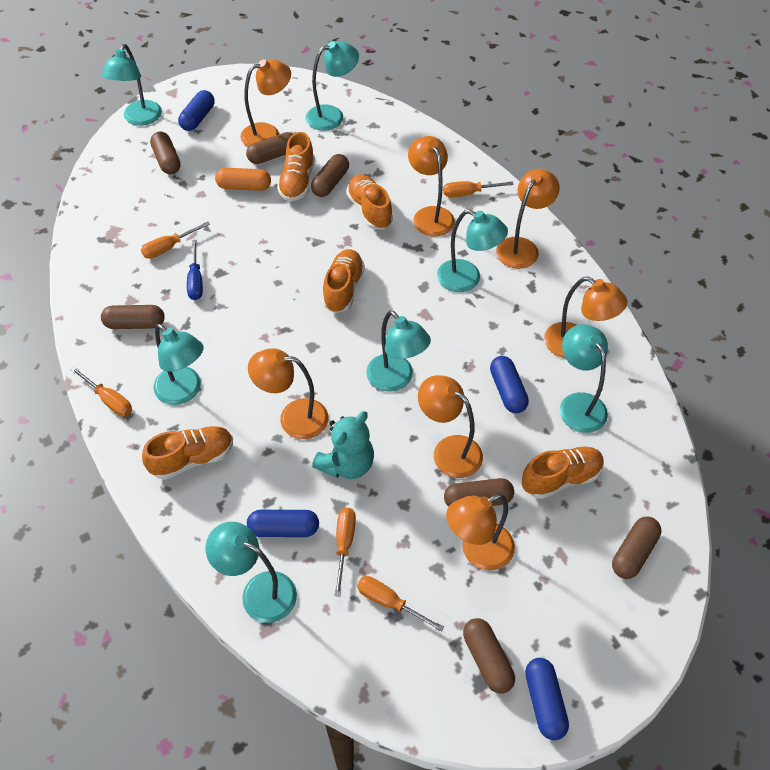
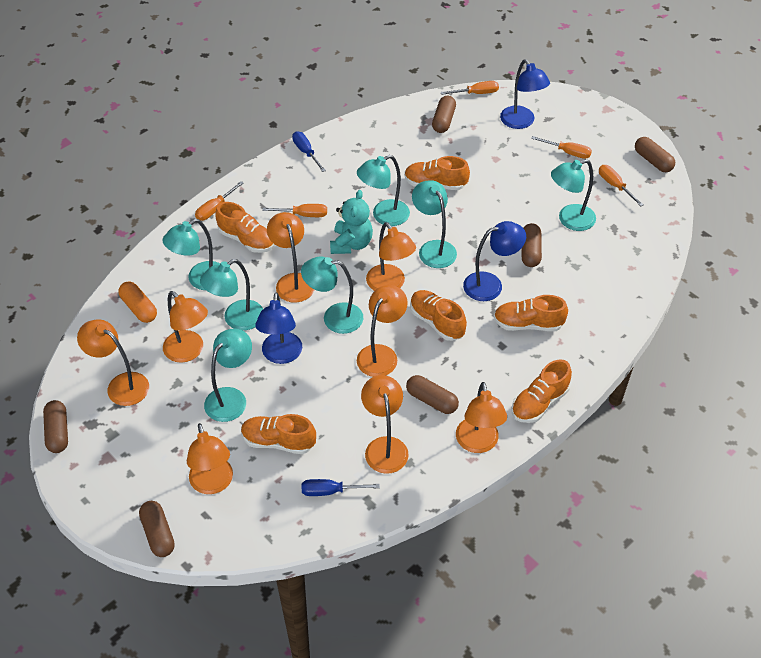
blue capsule: 4 -> 0
blue lamp: 0 -> 3
blue screwdriver: 1 -> 2
brown capsule: 7 -> 6
orange lamp: 7 -> 8
orange shoe: 5 -> 6

